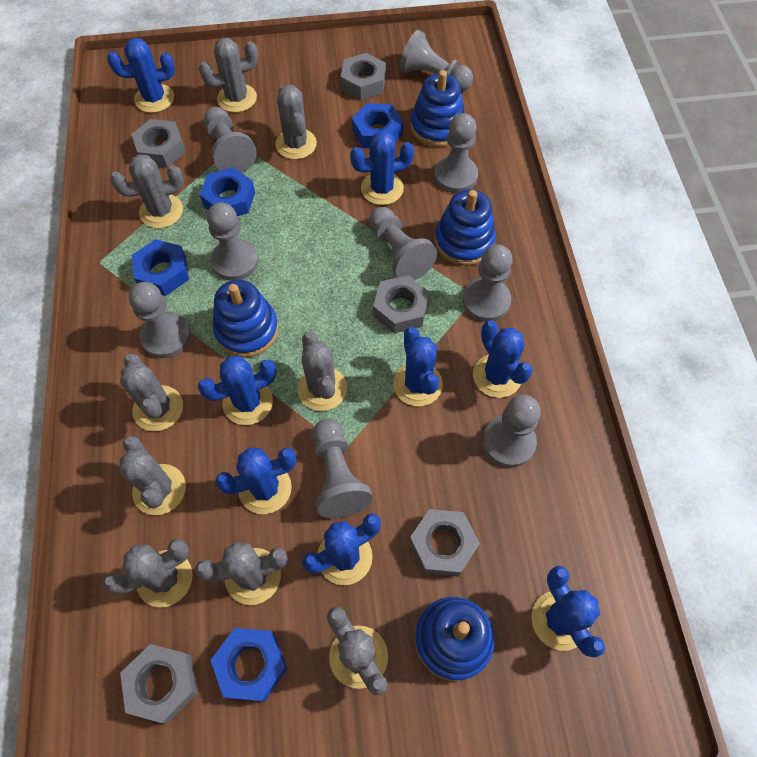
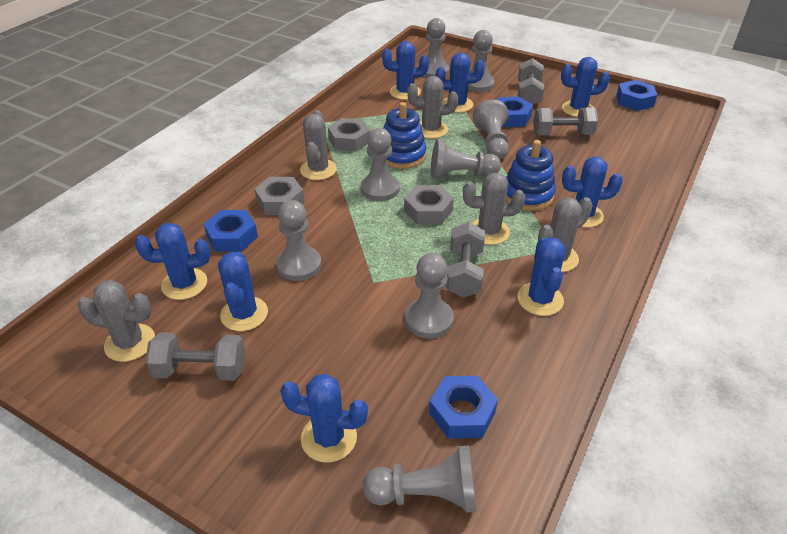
blue stacking toy: 4 -> 2
grey cactus: 9 -> 5
grey dumbbell: 0 -> 4
grey nut: 5 -> 3
grey pawn: 9 -> 8

